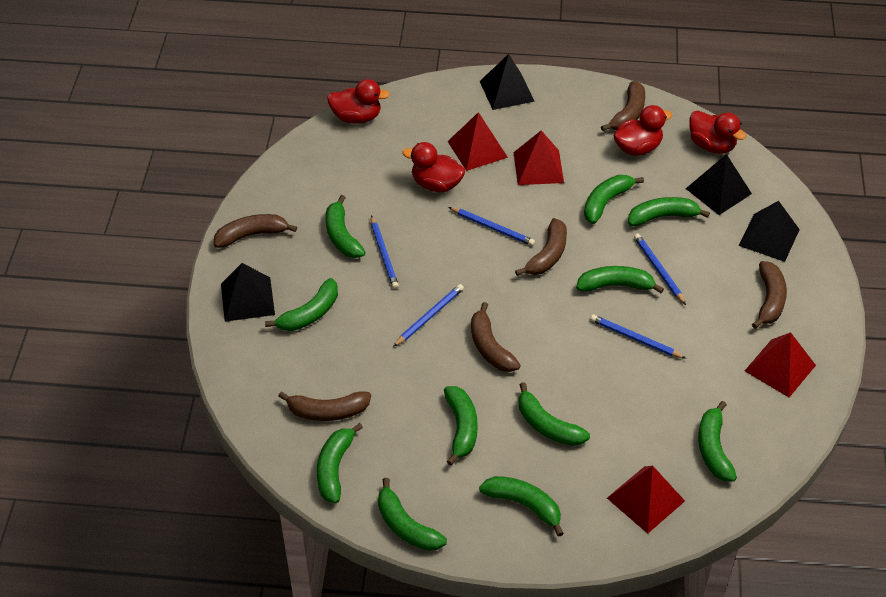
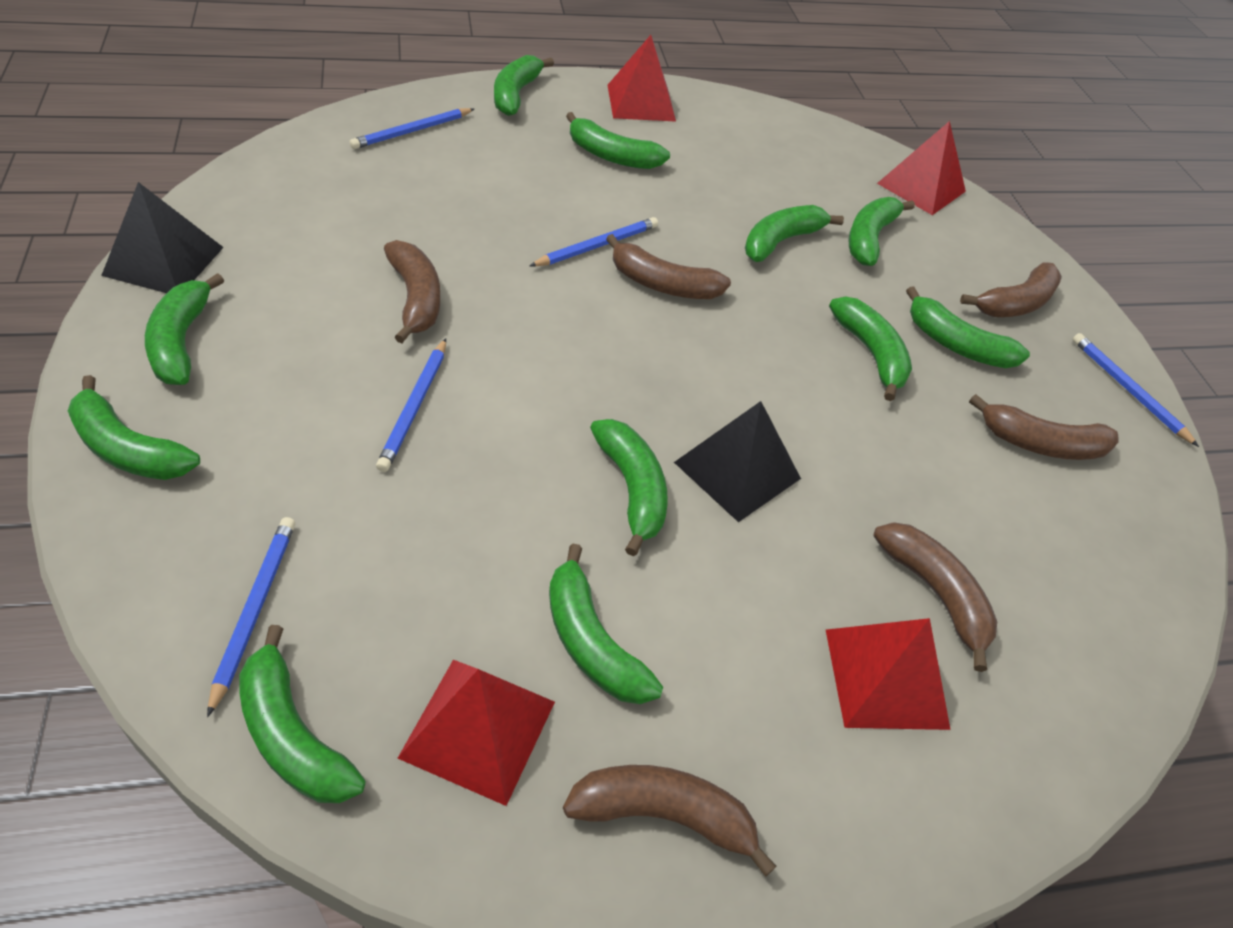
black pyramid: 4 -> 2
red duck: 4 -> 0

